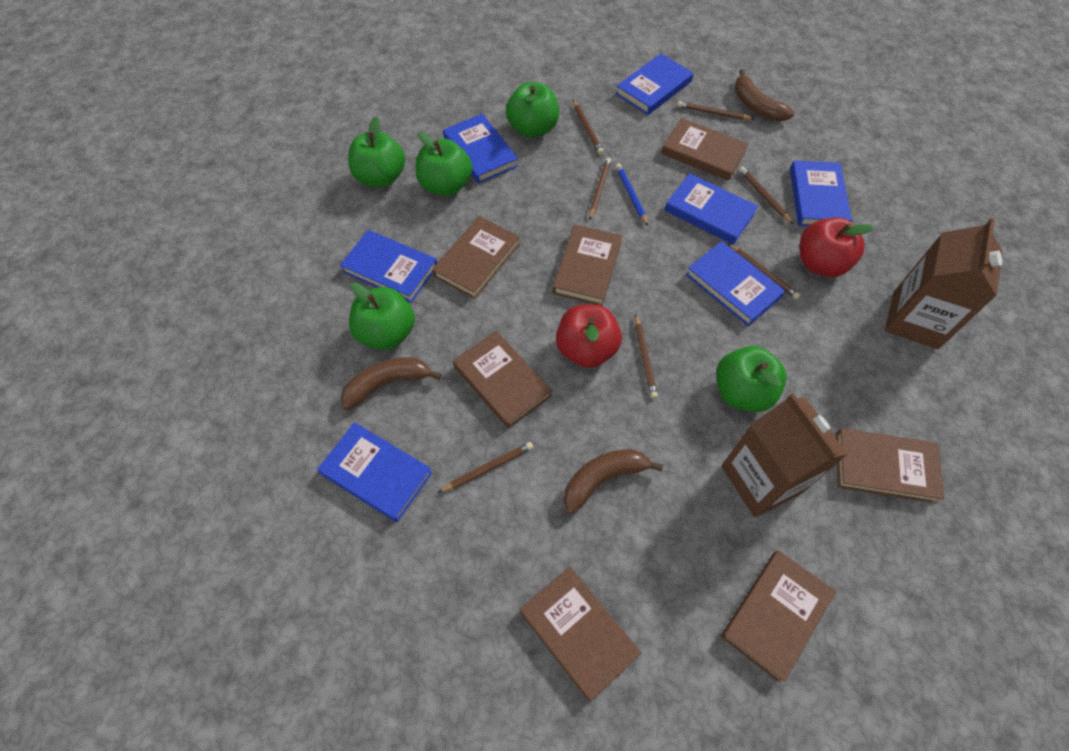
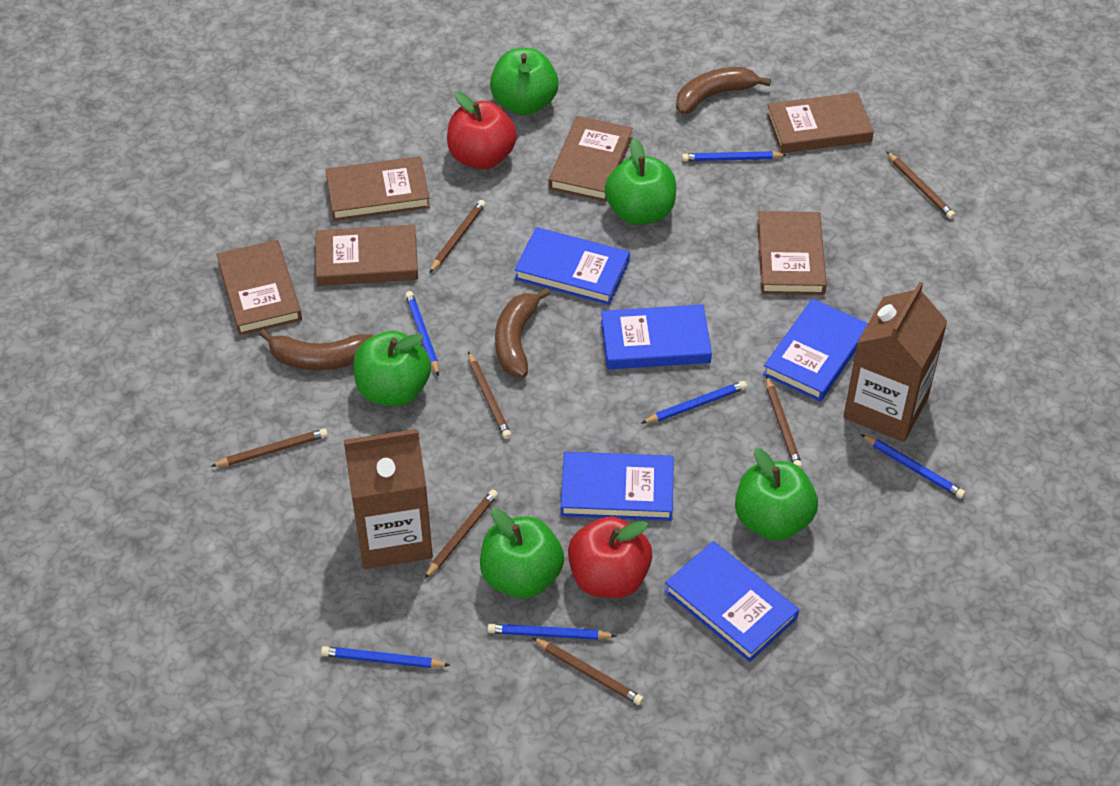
blue book: 7 -> 5
blue pencil: 1 -> 6
brown book: 7 -> 6

